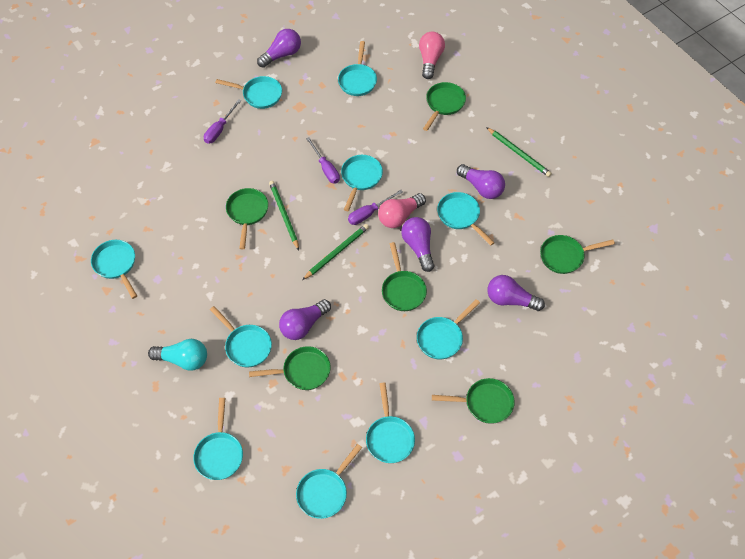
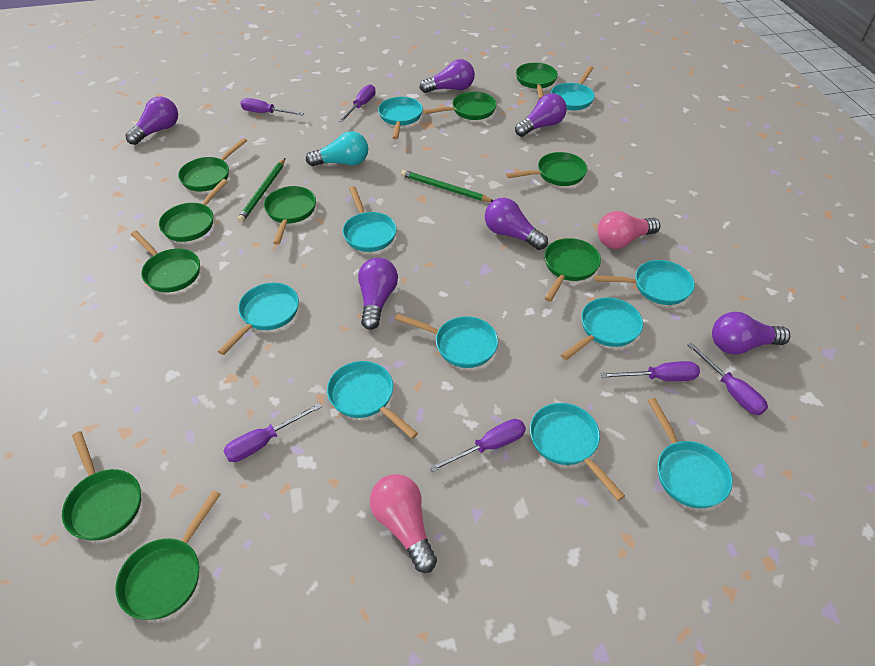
green pan: 6 -> 10
green pencil: 3 -> 2
purple light bulb: 5 -> 6
purple screwdriver: 3 -> 6

